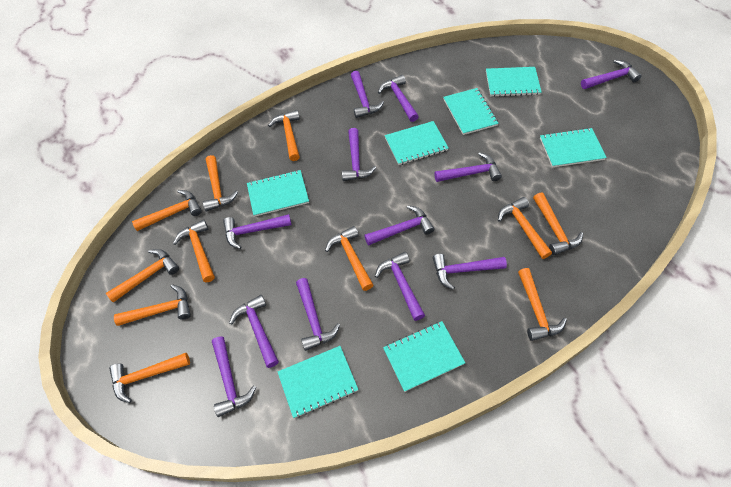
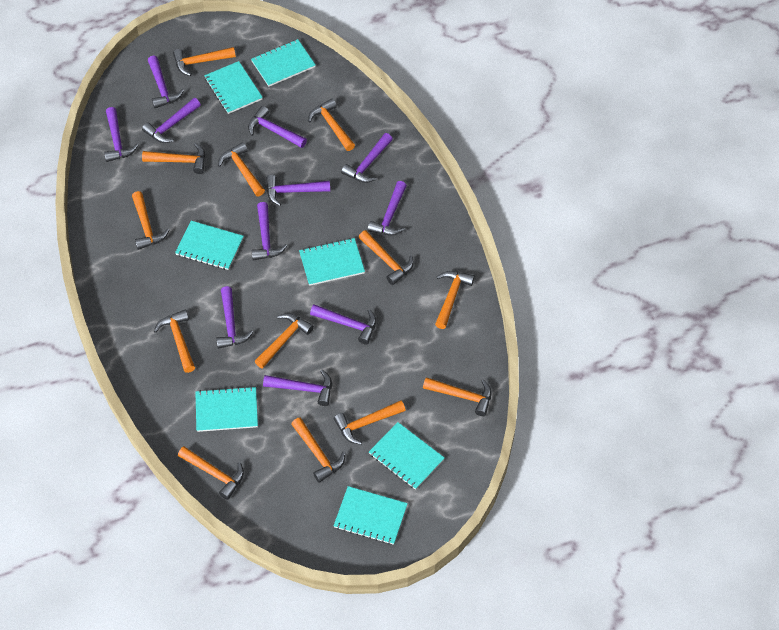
orange hammer: 11 -> 13
purple hammer: 12 -> 11

